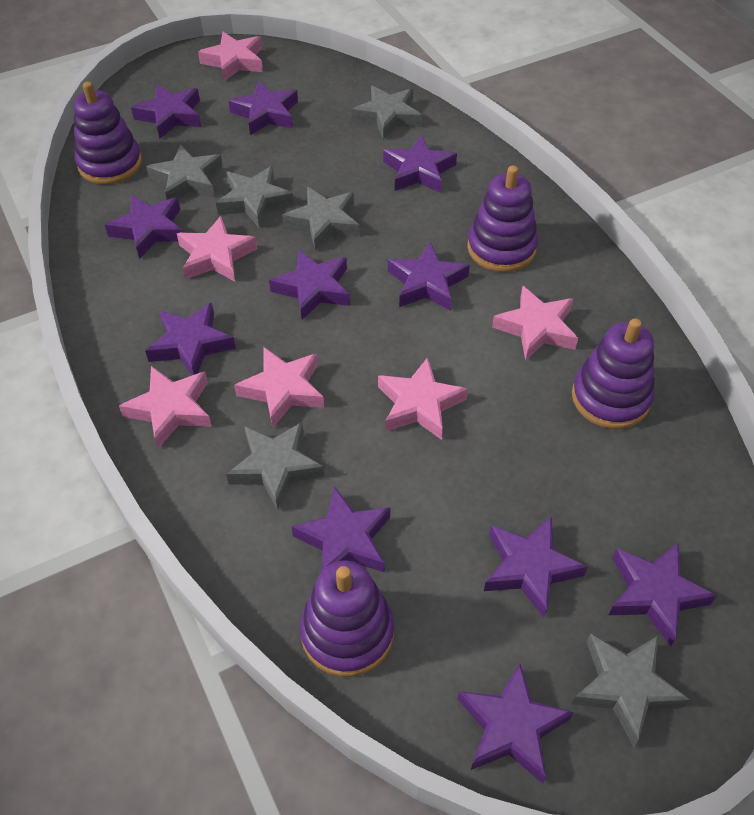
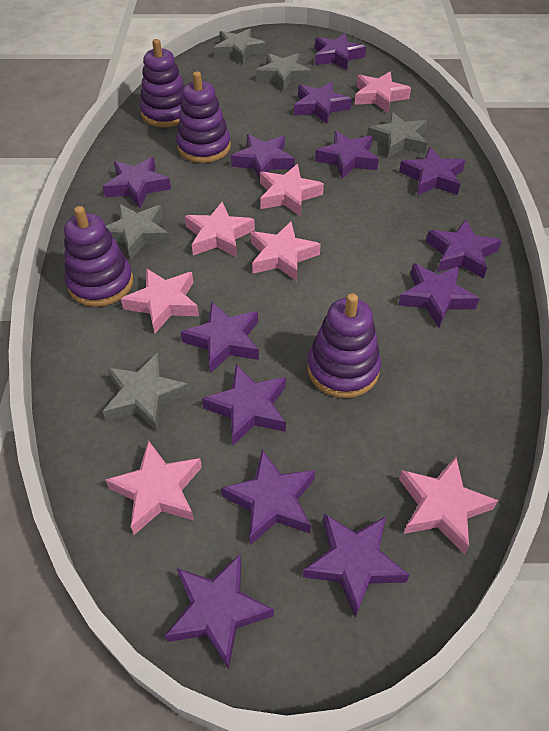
grey star: 6 -> 5
pink star: 6 -> 7
purple star: 11 -> 13

